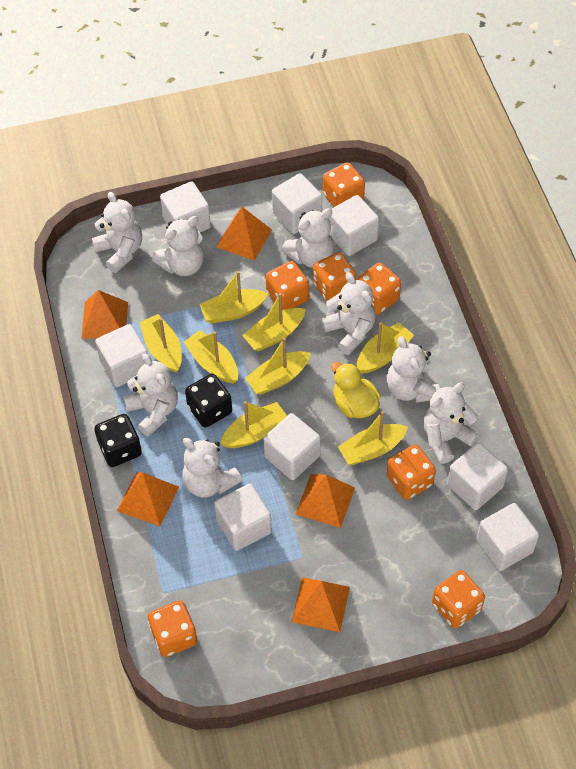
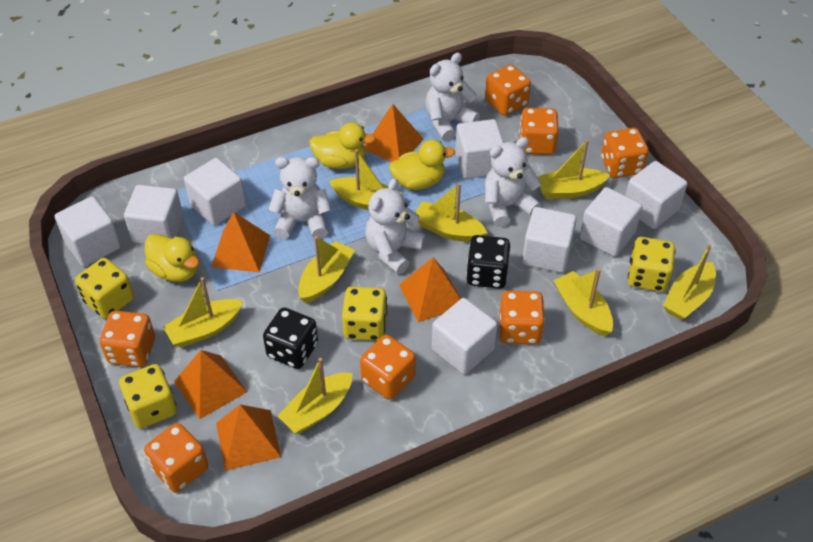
white teddy bear: 8 -> 4
yellow dice: 0 -> 4
yellow duck: 1 -> 3

